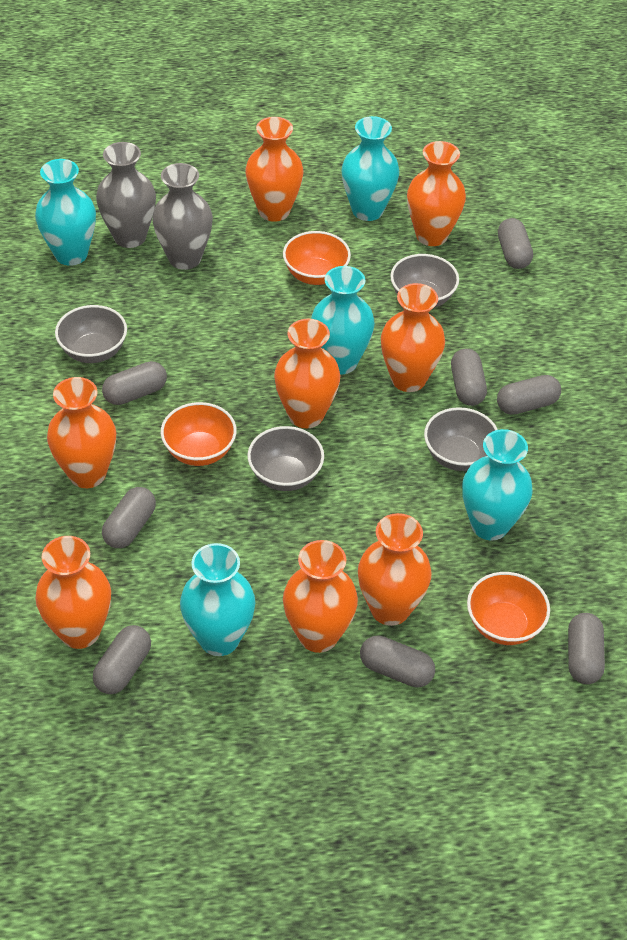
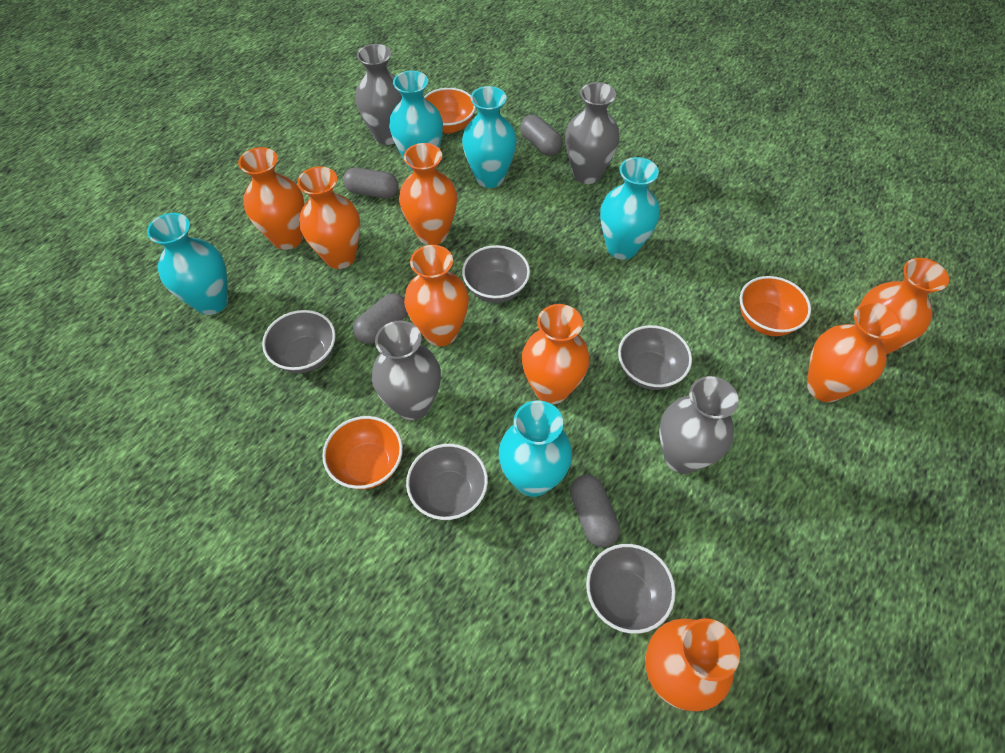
grey bowl: 4 -> 5
grey capsule: 8 -> 4
grey vase: 2 -> 4

